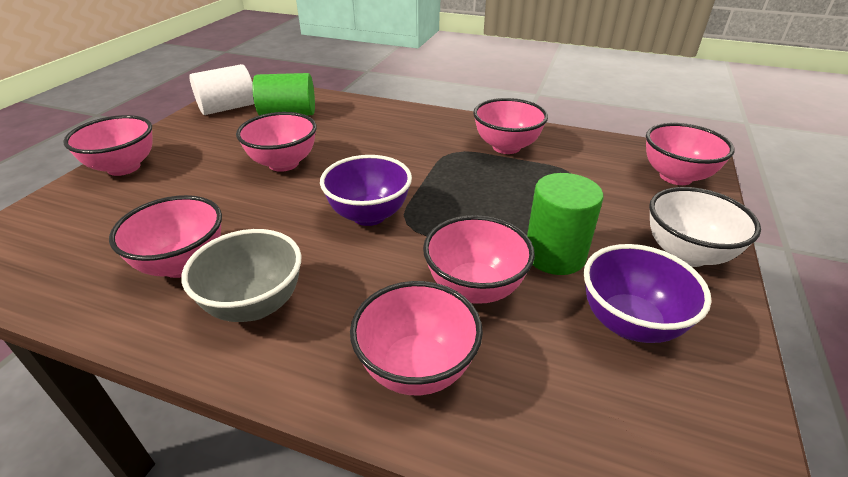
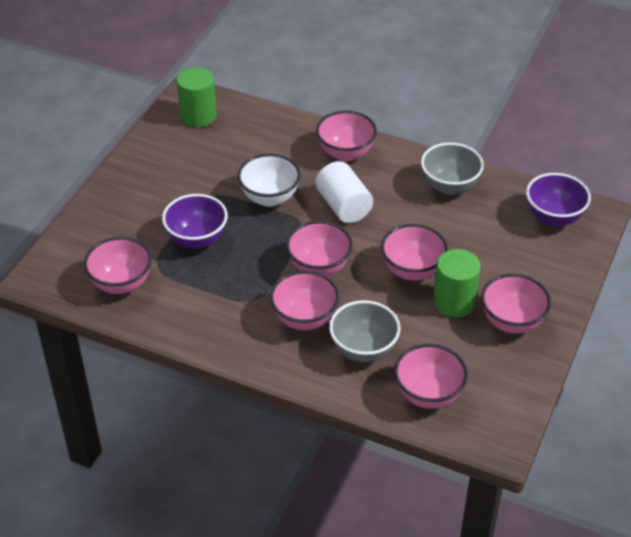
grey bowl: 1 -> 2

